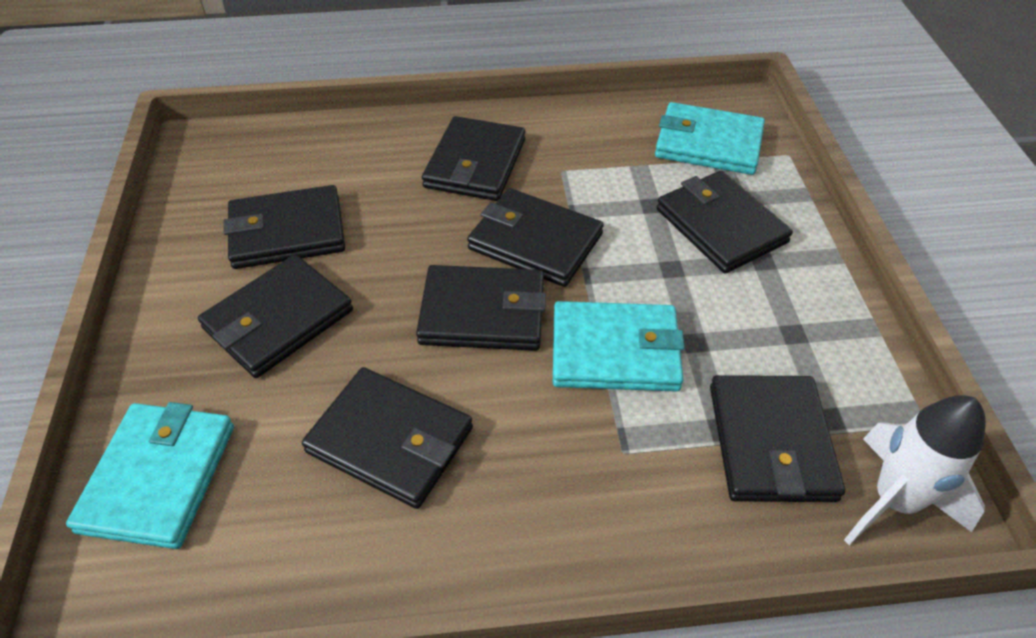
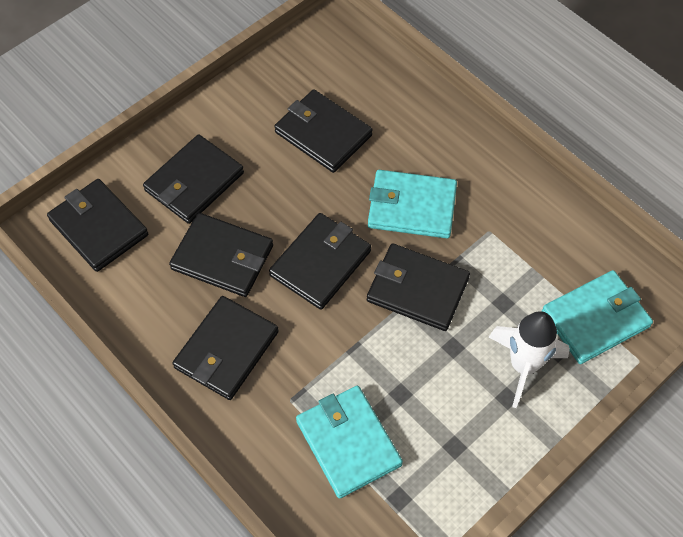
black wallet: 8 -> 7

